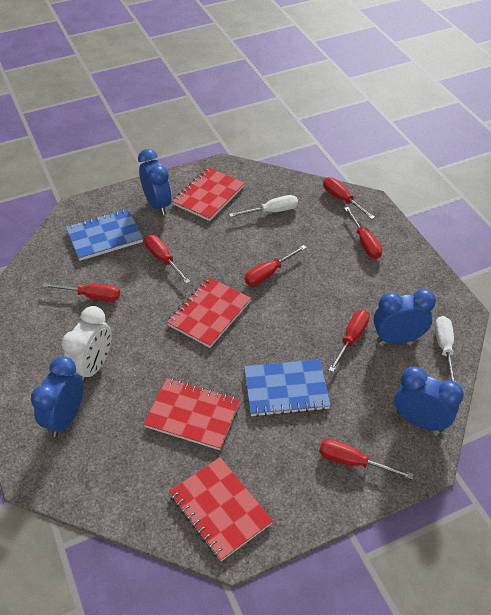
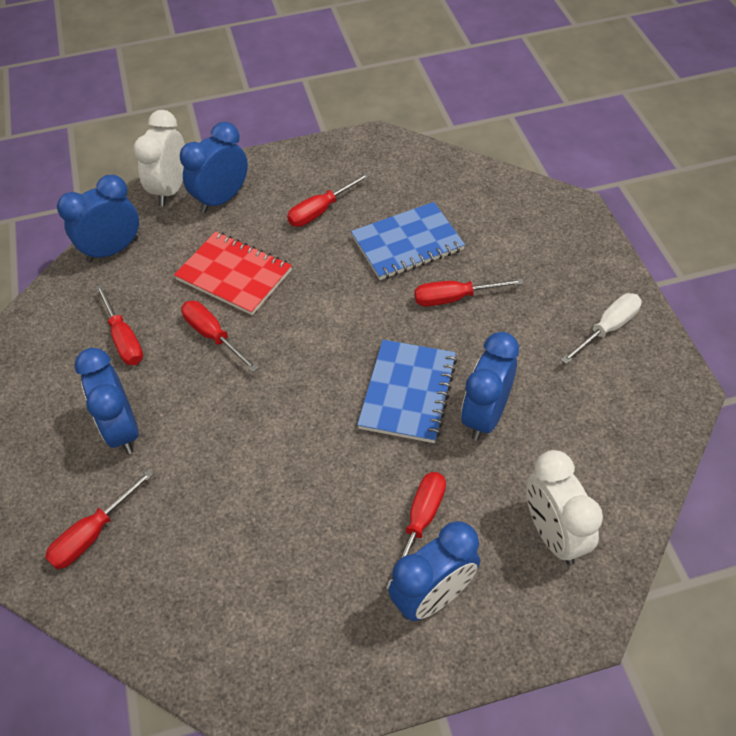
blue clock: 4 -> 5
red notebook: 4 -> 1
red screwdriver: 7 -> 6
white clock: 1 -> 2
white screwdriver: 2 -> 1

